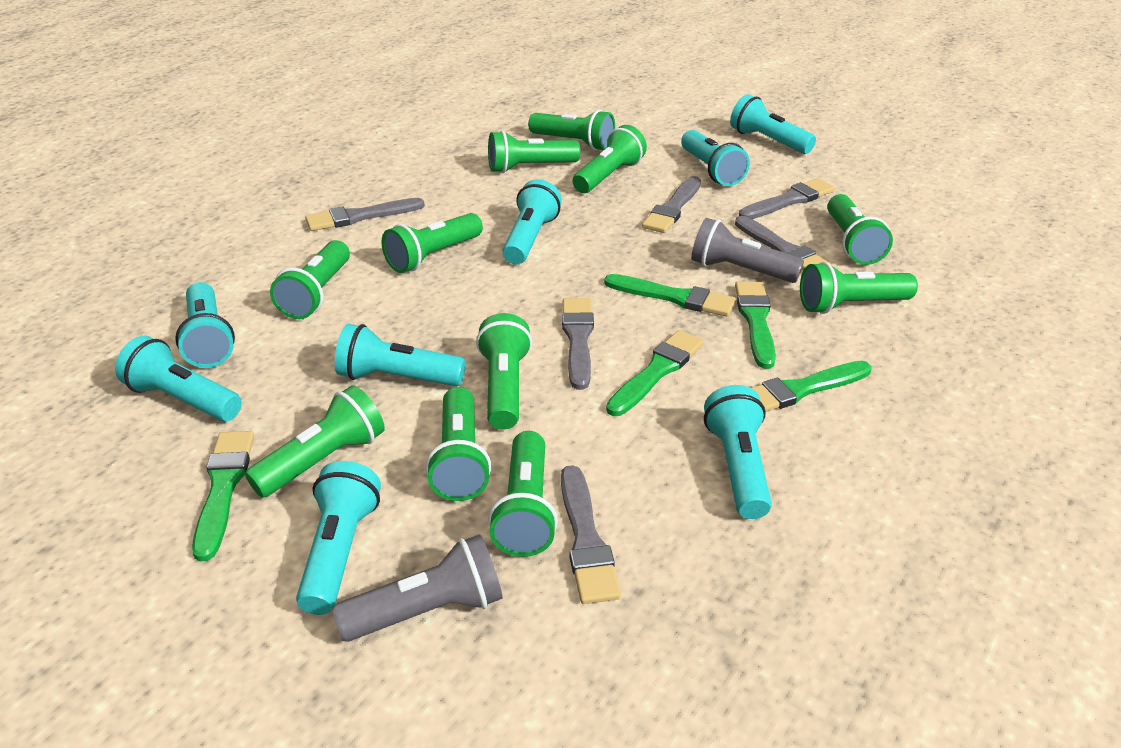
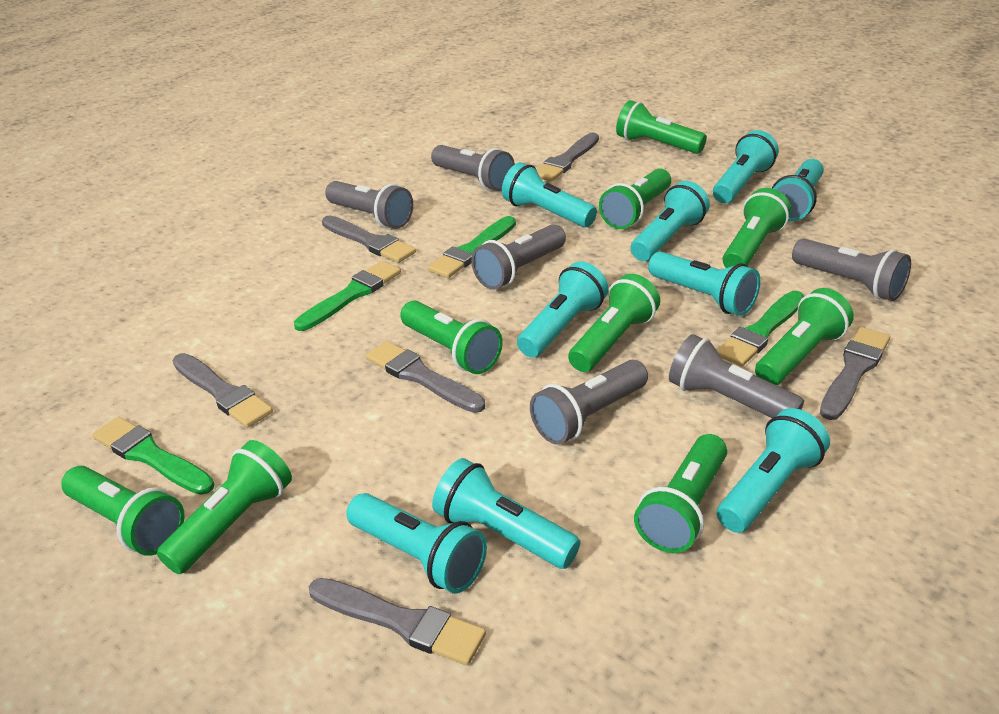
green brush: 5 -> 4
green flashlight: 11 -> 9
grey flashlight: 2 -> 6
turquoise flashlight: 8 -> 9

